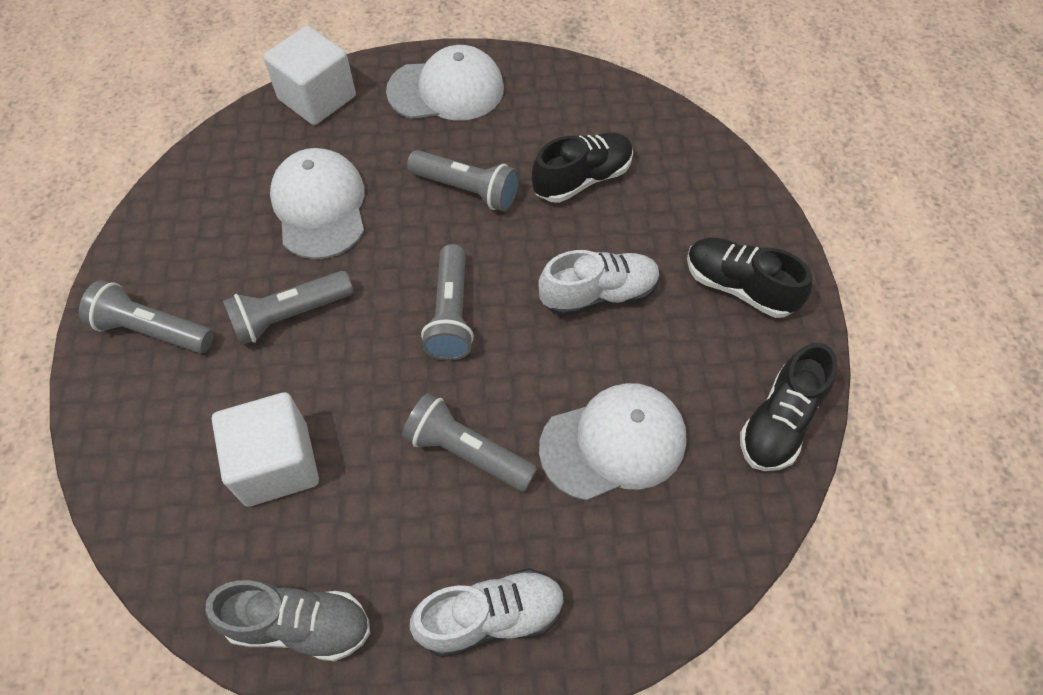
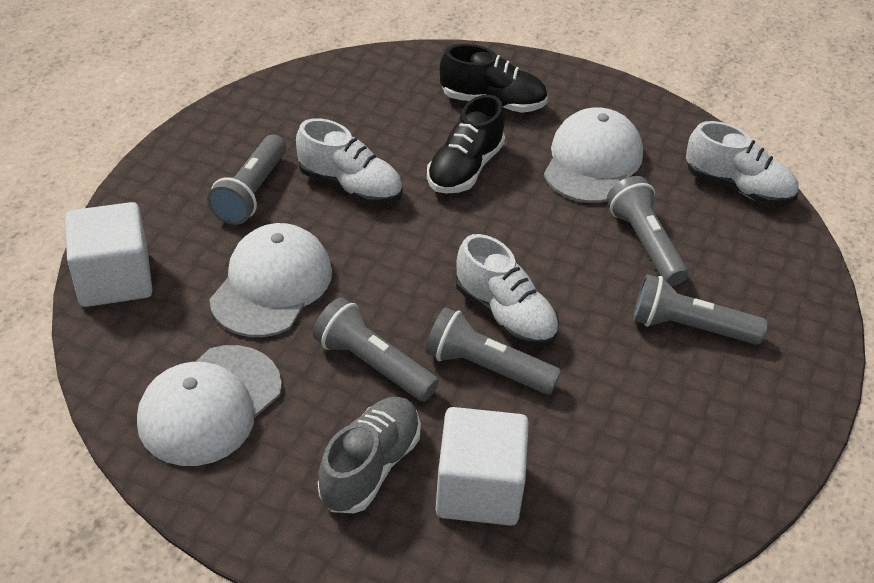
black shoe: 3 -> 2
white shoe: 2 -> 3

